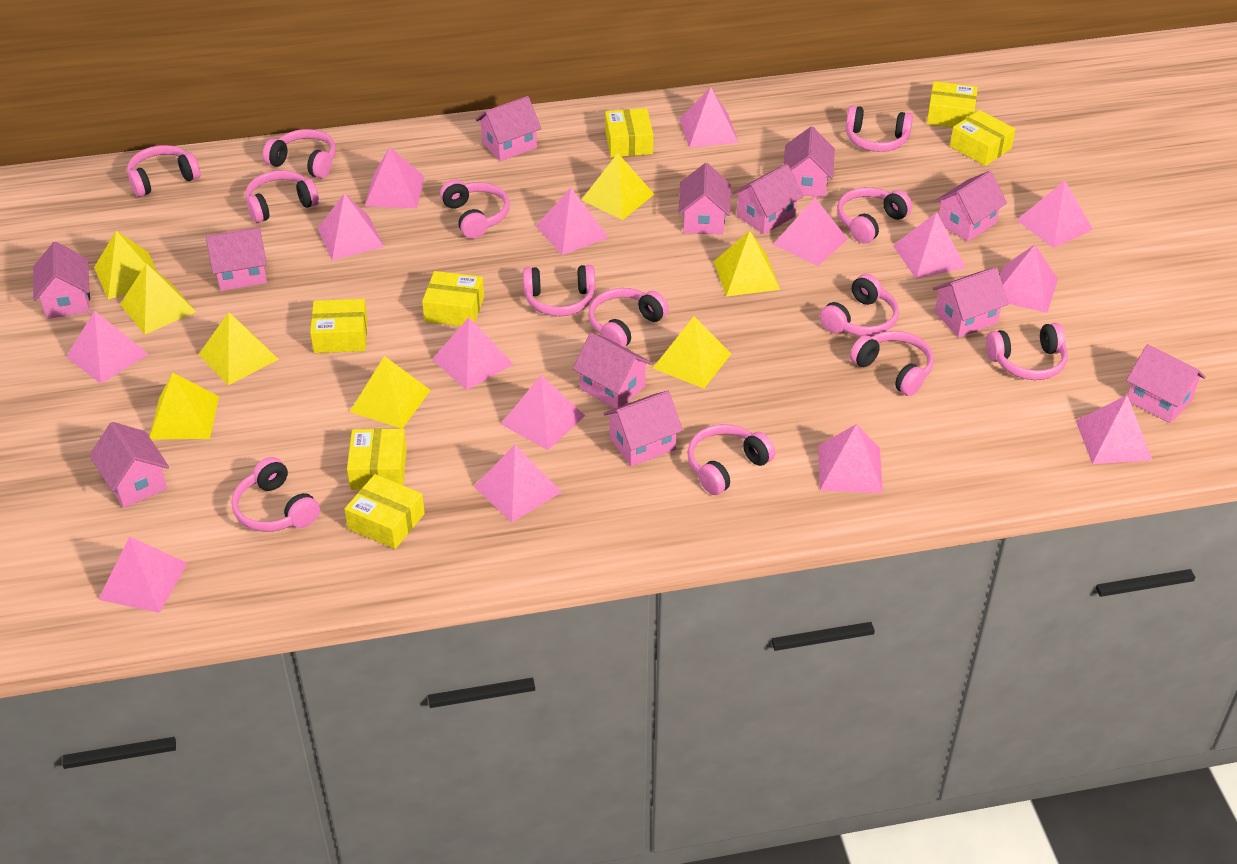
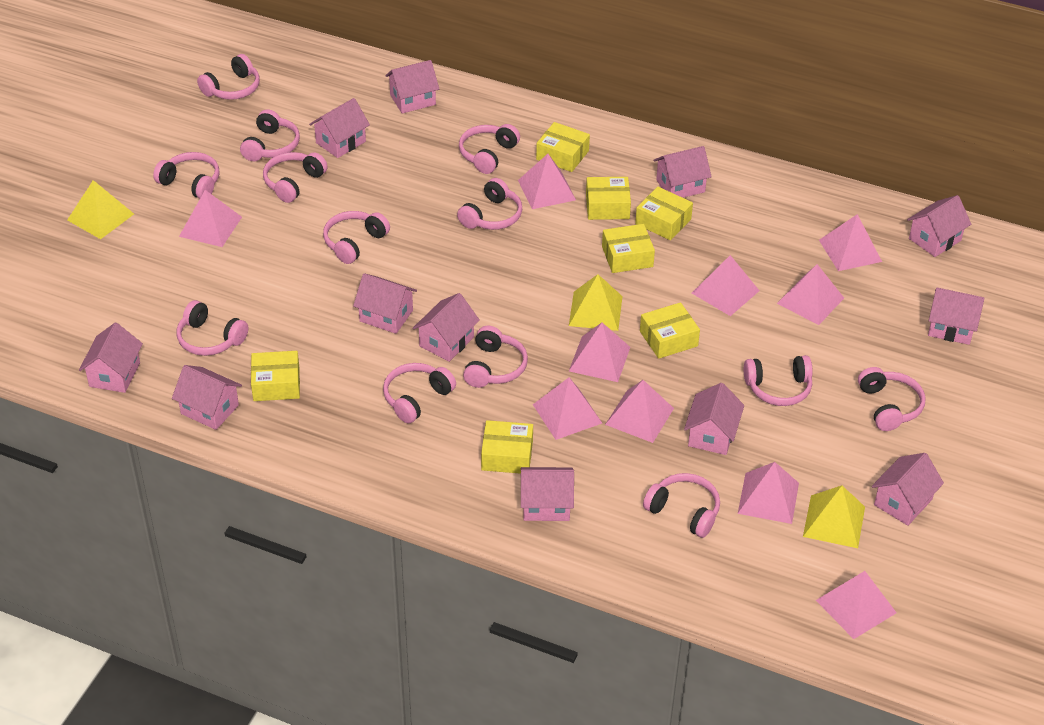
pink pyramid: 15 -> 10
yellow pyramid: 8 -> 3

